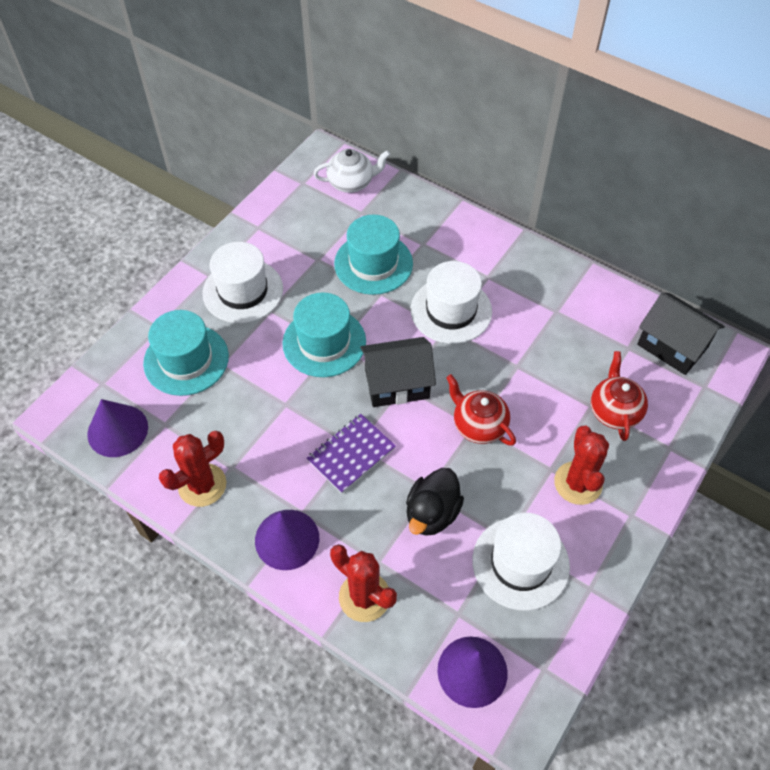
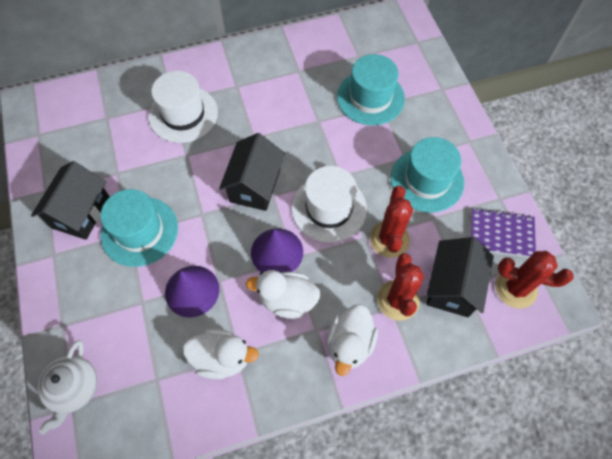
black duck: 1 -> 0
black house: 2 -> 3
purple cone: 3 -> 2
red teapot: 2 -> 0
white duck: 0 -> 3
white hat: 3 -> 2

